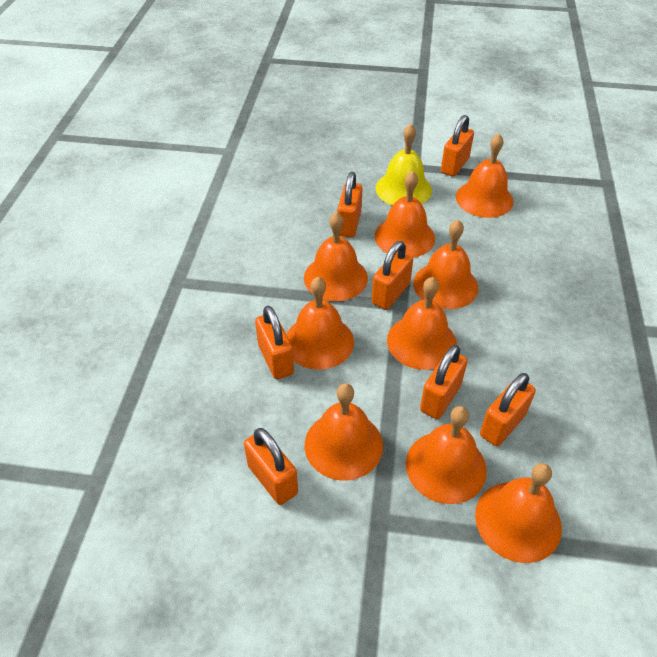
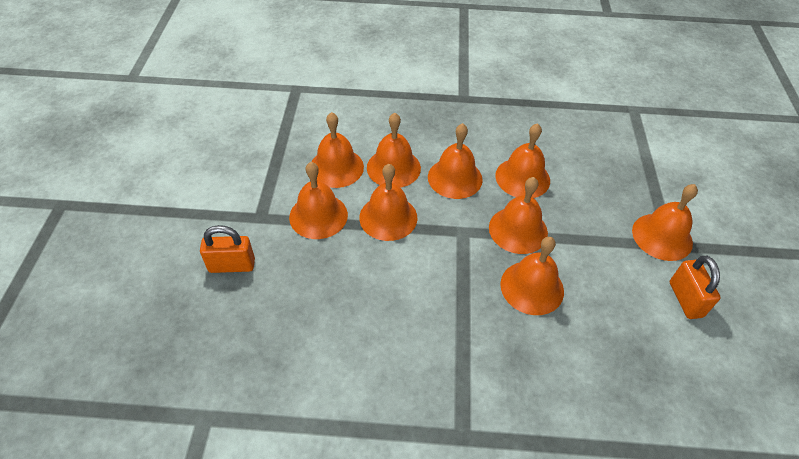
orange padlock: 7 -> 2
yellow bell: 1 -> 0

